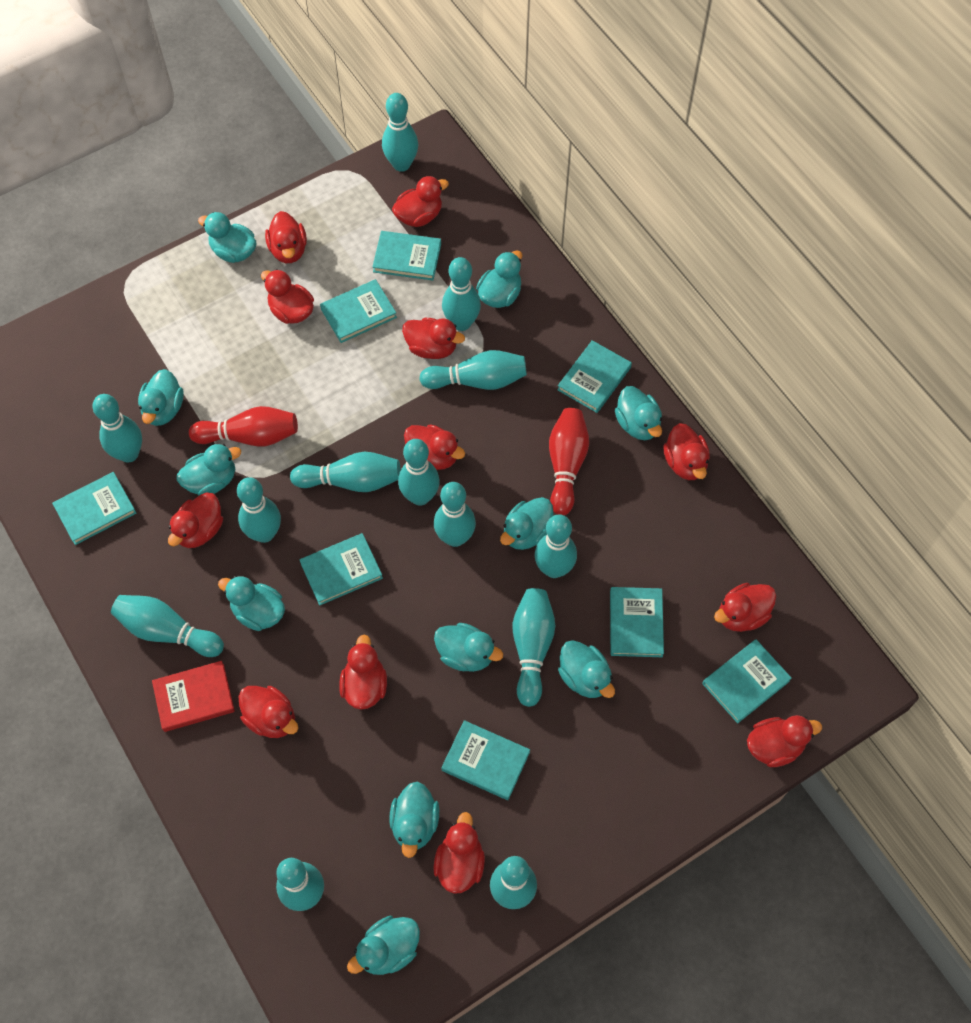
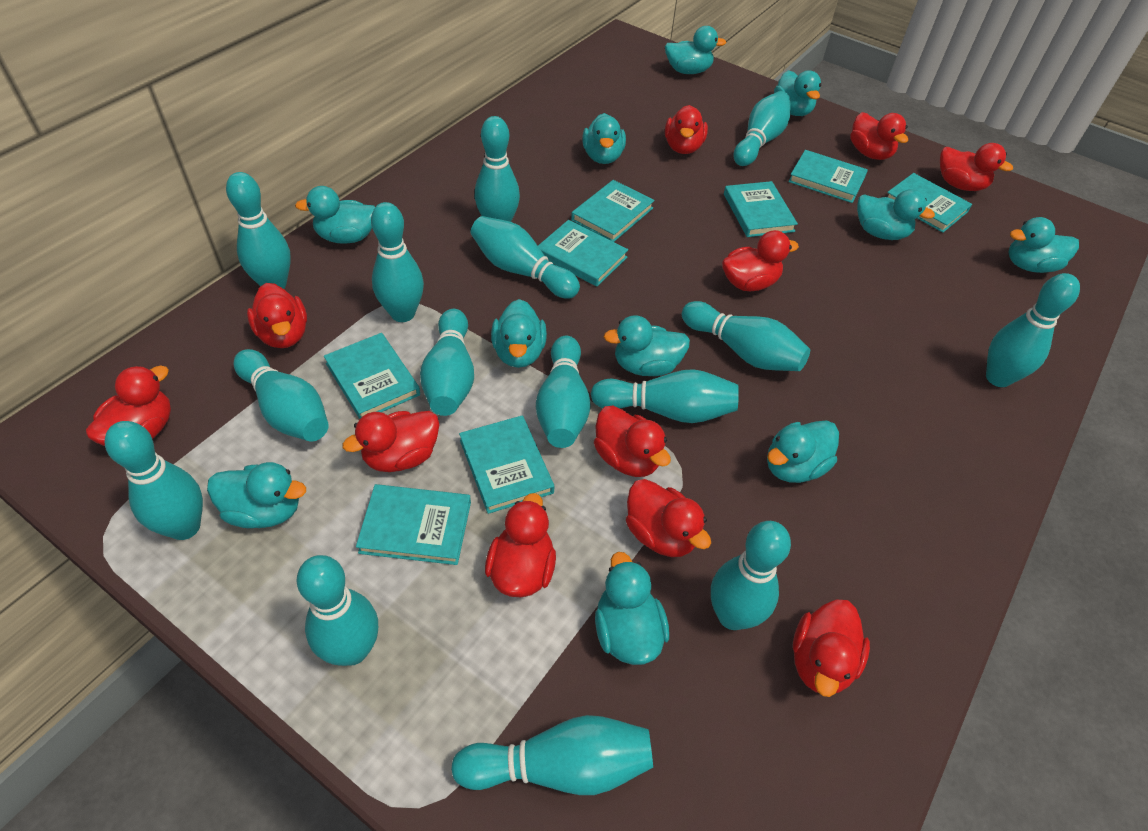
red book: 1 -> 0
red bowling pin: 2 -> 0
red duck: 12 -> 11
turquoise bowling pin: 13 -> 15

